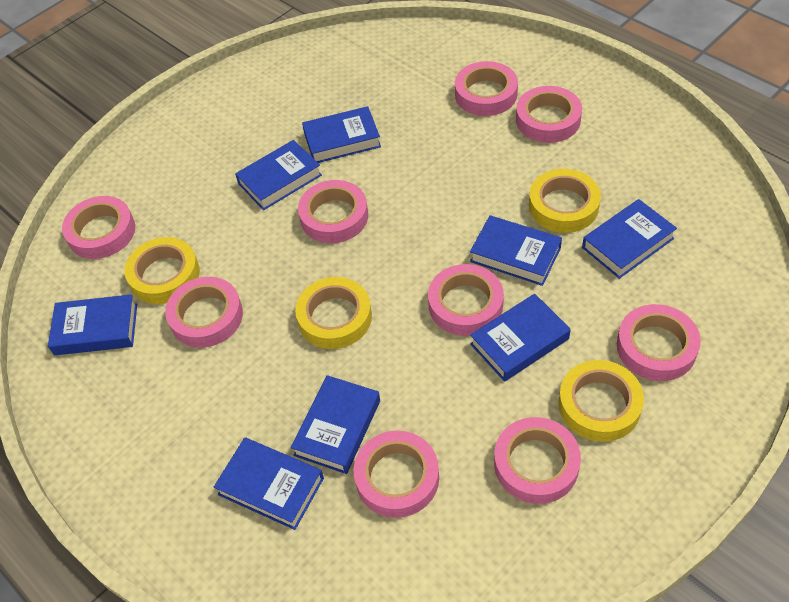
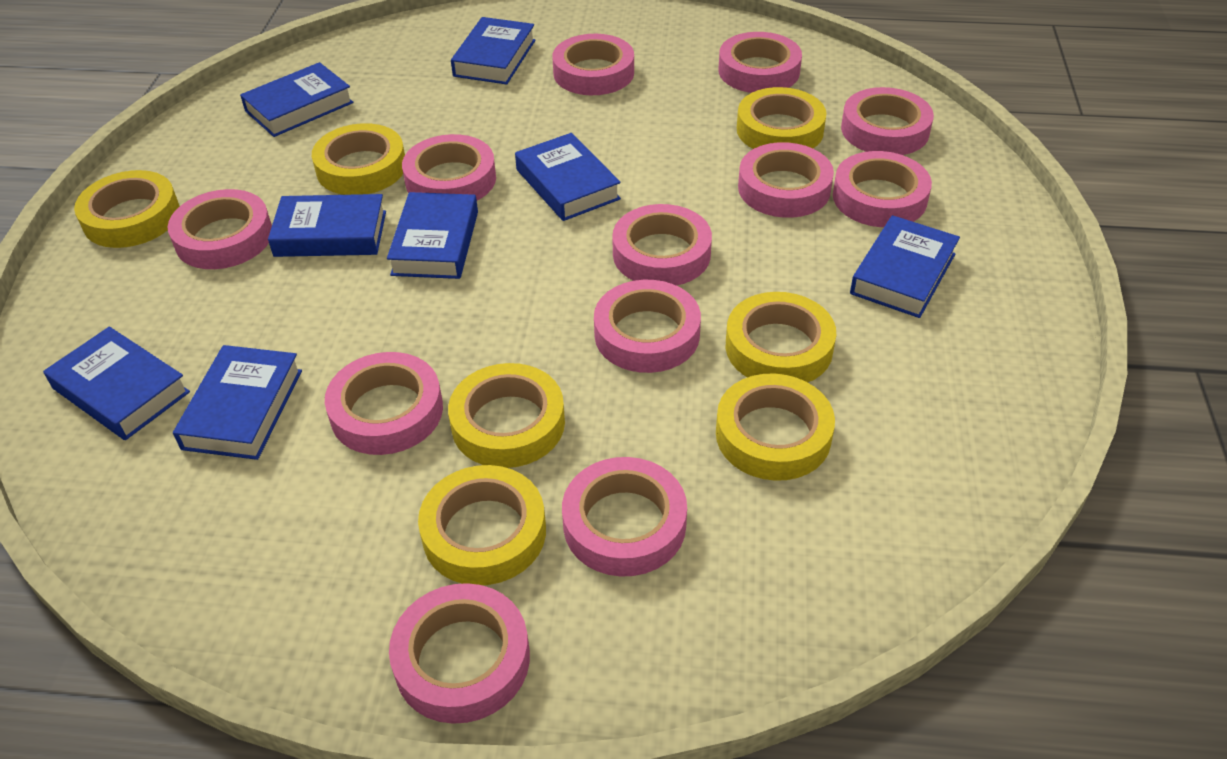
pink tape: 9 -> 12
yellow tape: 4 -> 7

